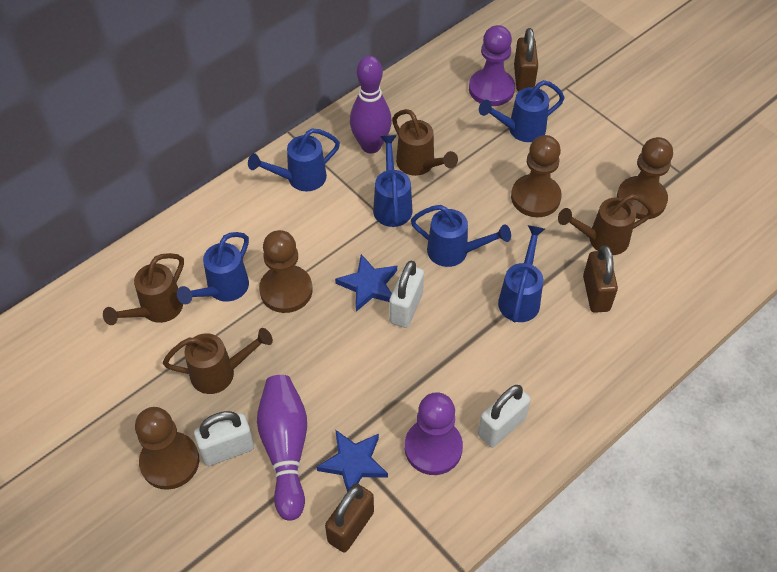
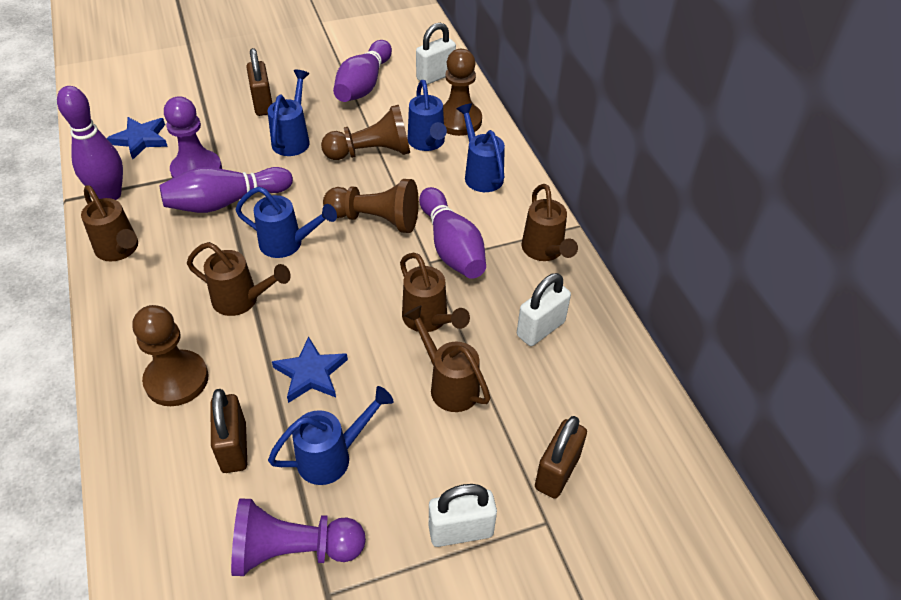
blue watering can: 6 -> 5
brown watering can: 4 -> 5
purple bowling pin: 2 -> 4

